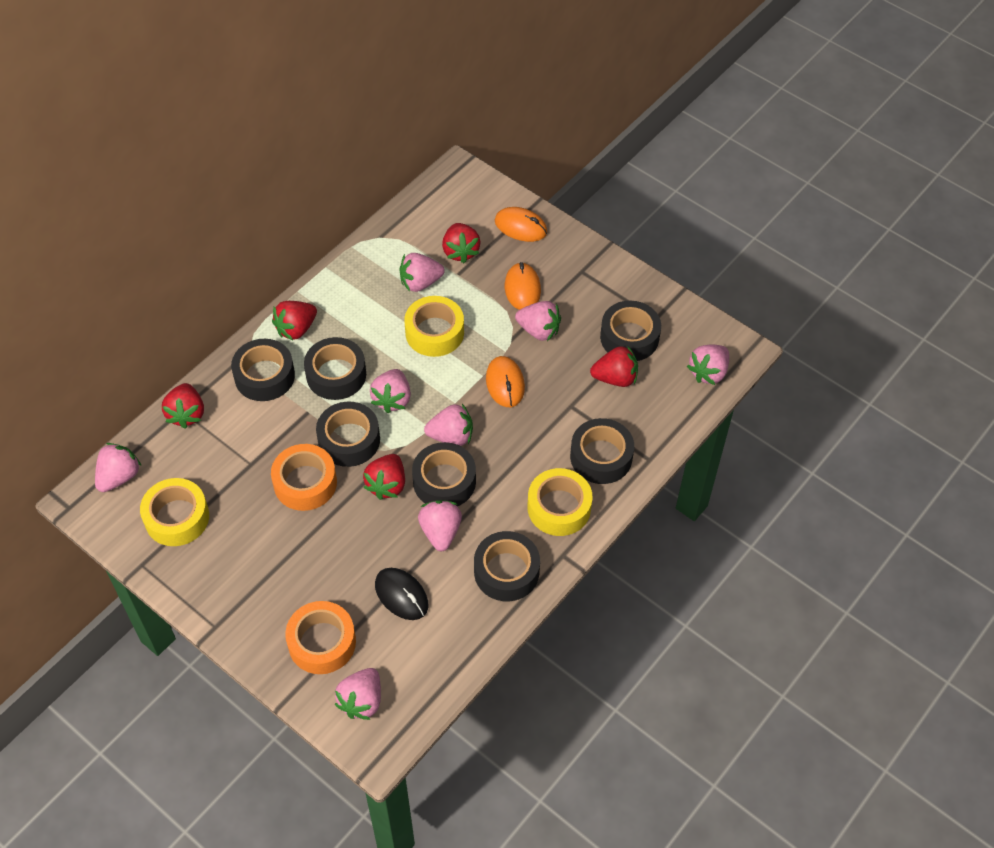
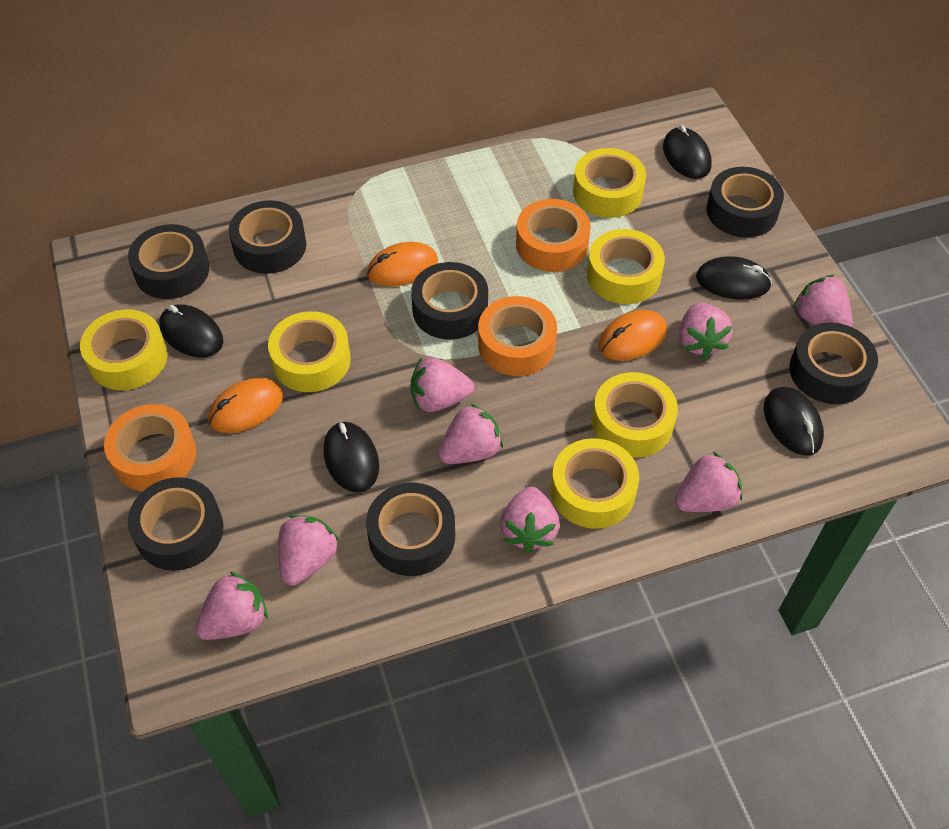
black mouse: 1 -> 5
orange tape: 2 -> 3
red strawberry: 5 -> 0
yellow tape: 3 -> 6

